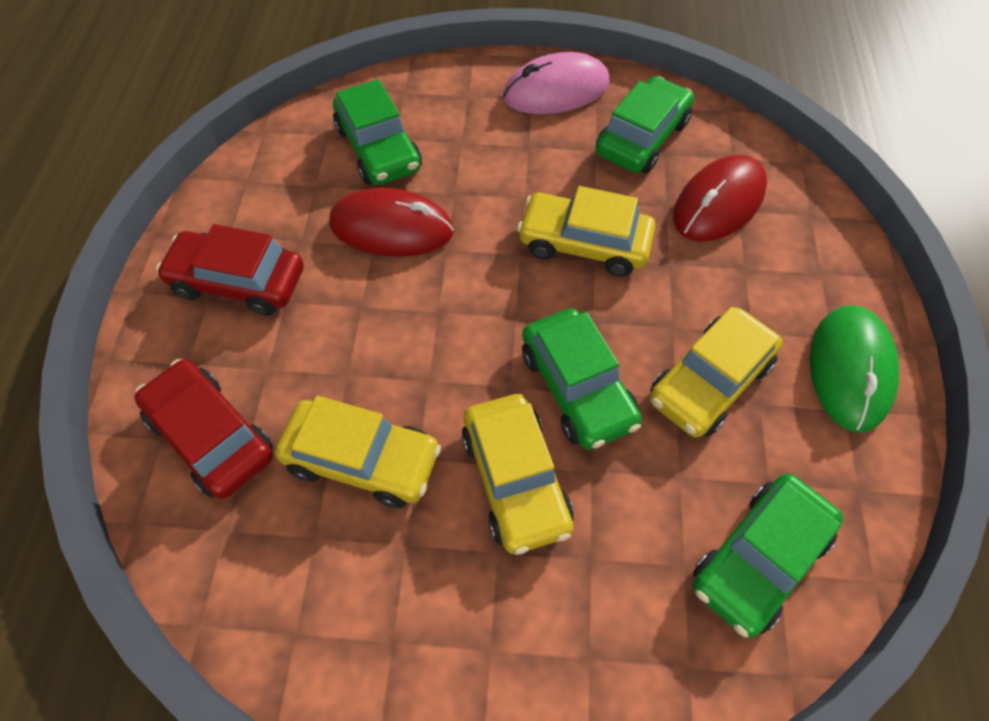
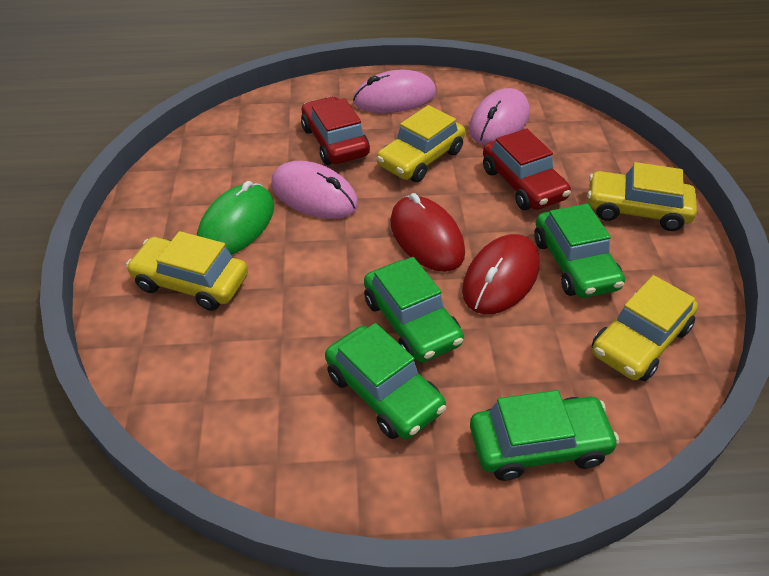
pink mouse: 1 -> 3

